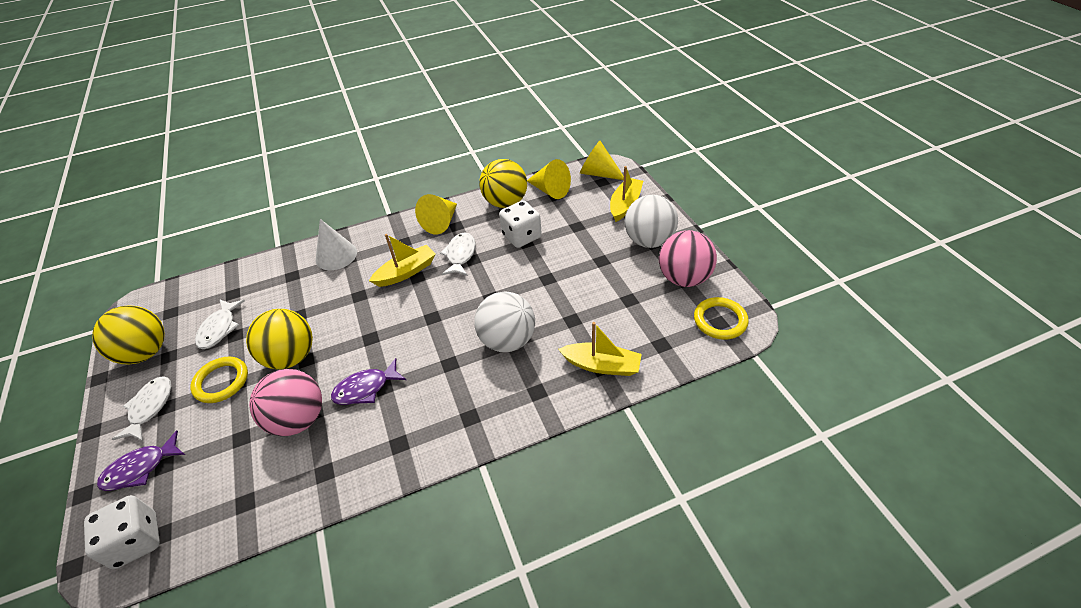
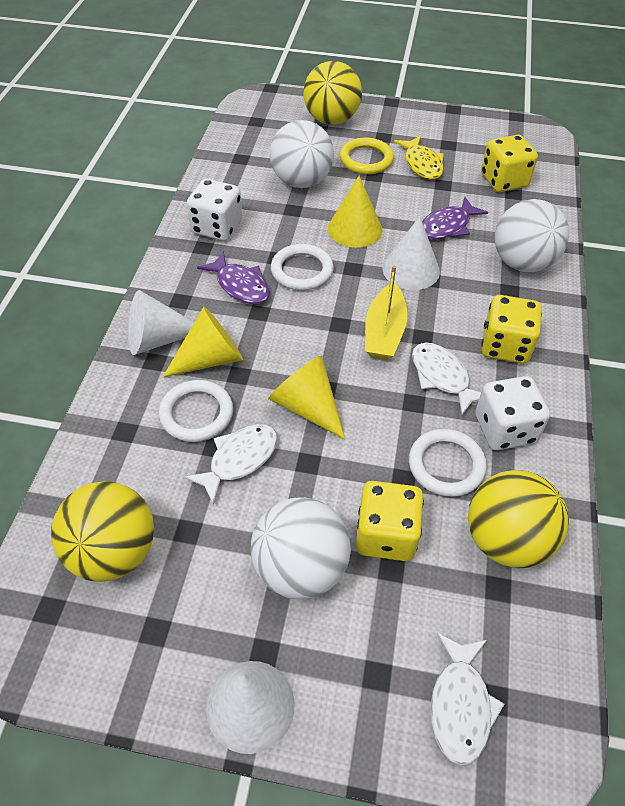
pink ball: 2 -> 0
white ball: 2 -> 3
white cone: 1 -> 3
white ring: 0 -> 3
yellow boat: 3 -> 1
yellow dice: 0 -> 3
yellow fish: 0 -> 1
yellow ring: 2 -> 1

